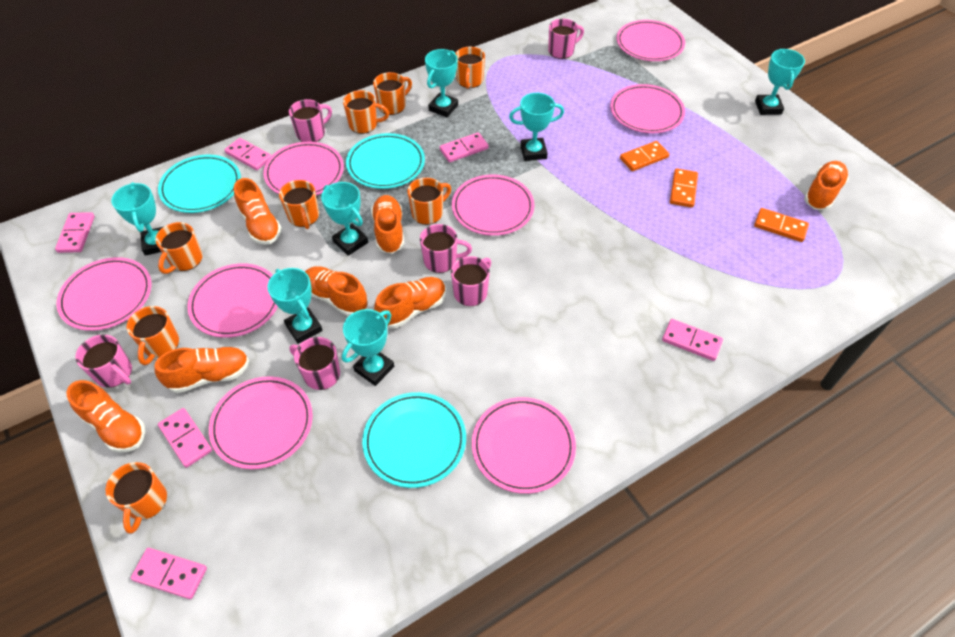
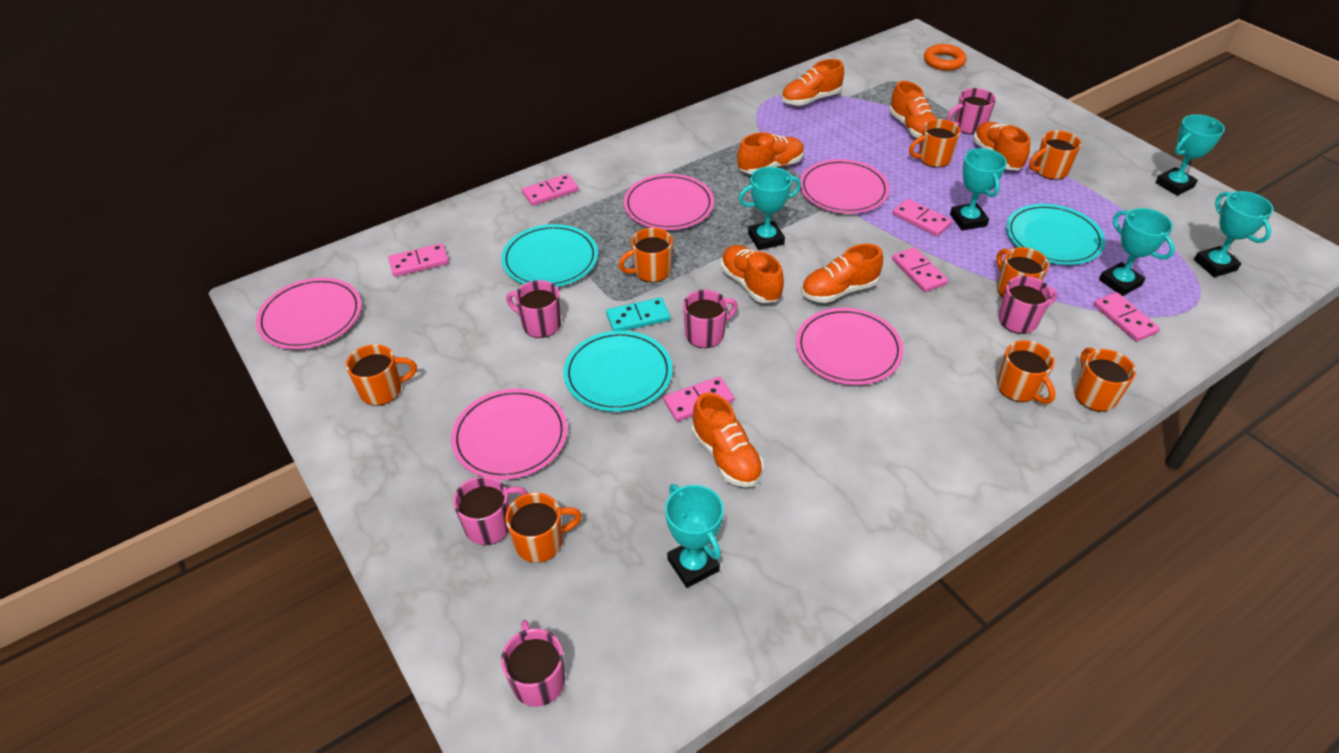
orange domino: 3 -> 0
orange ring: 0 -> 1
pink plate: 8 -> 5
turquoise domino: 0 -> 1
turquoise trophy: 7 -> 6

